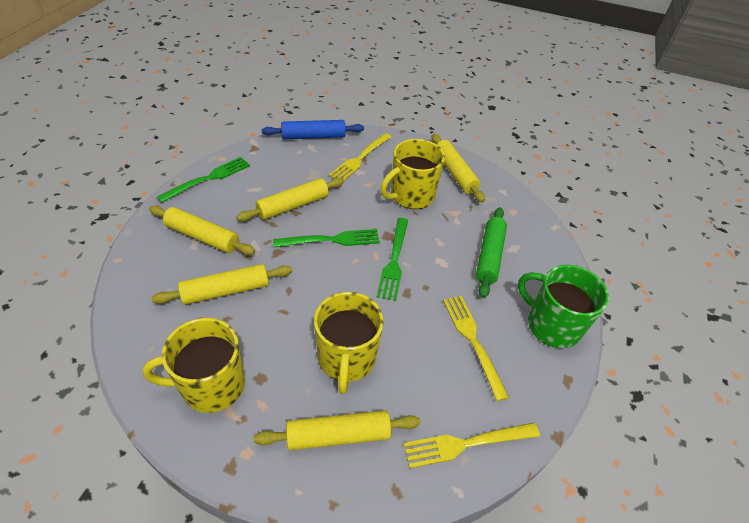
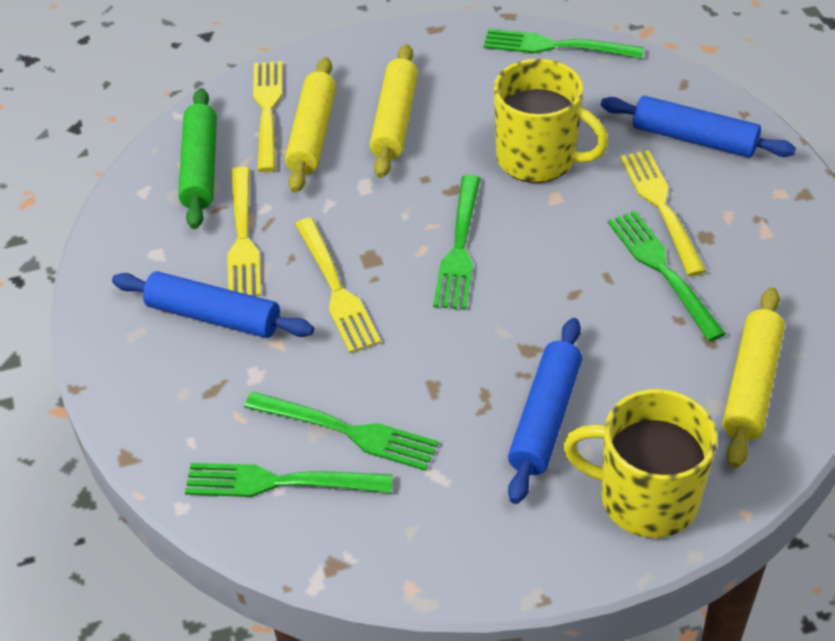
blue rolling pin: 1 -> 3
green fork: 3 -> 5
green mug: 1 -> 0
yellow fork: 3 -> 4
yellow mug: 3 -> 2
yellow rolling pin: 5 -> 3

